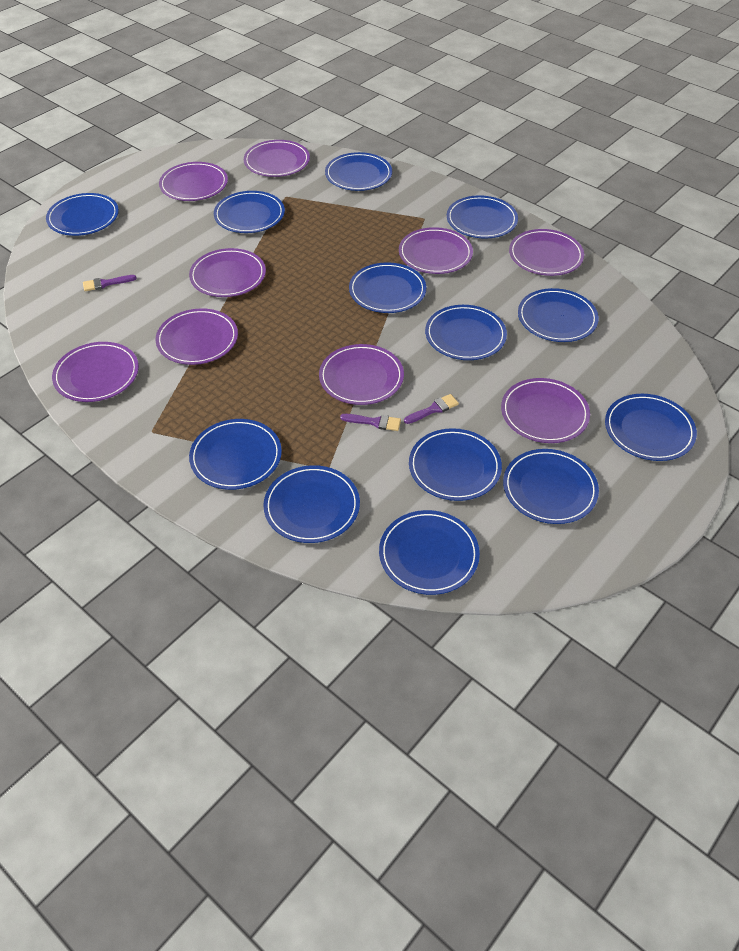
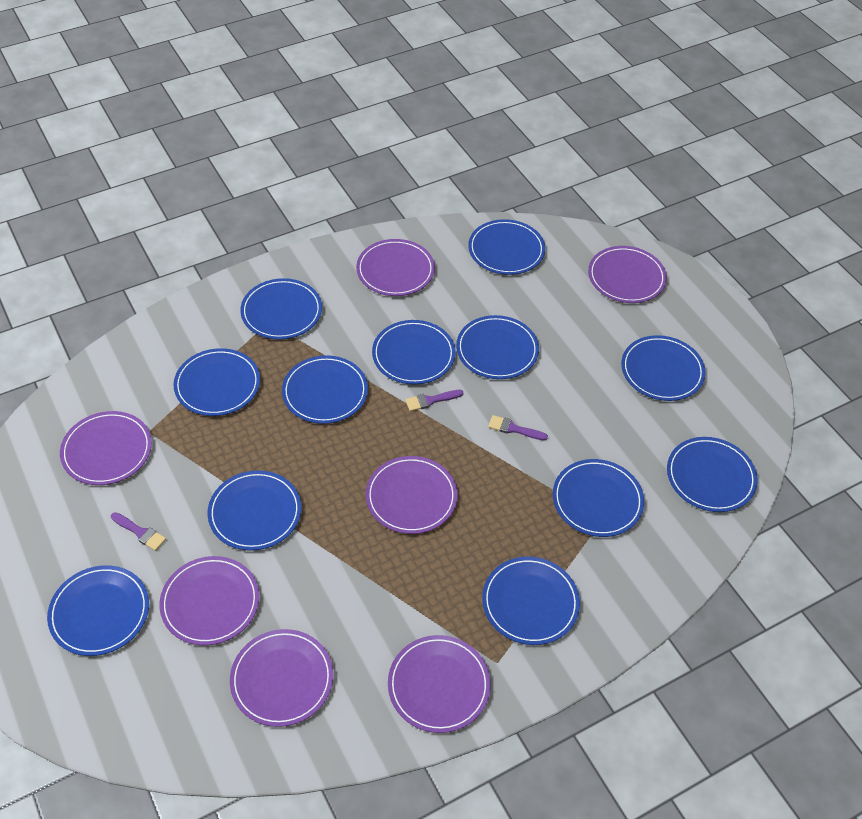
blue plate: 13 -> 12
purple plate: 9 -> 7

